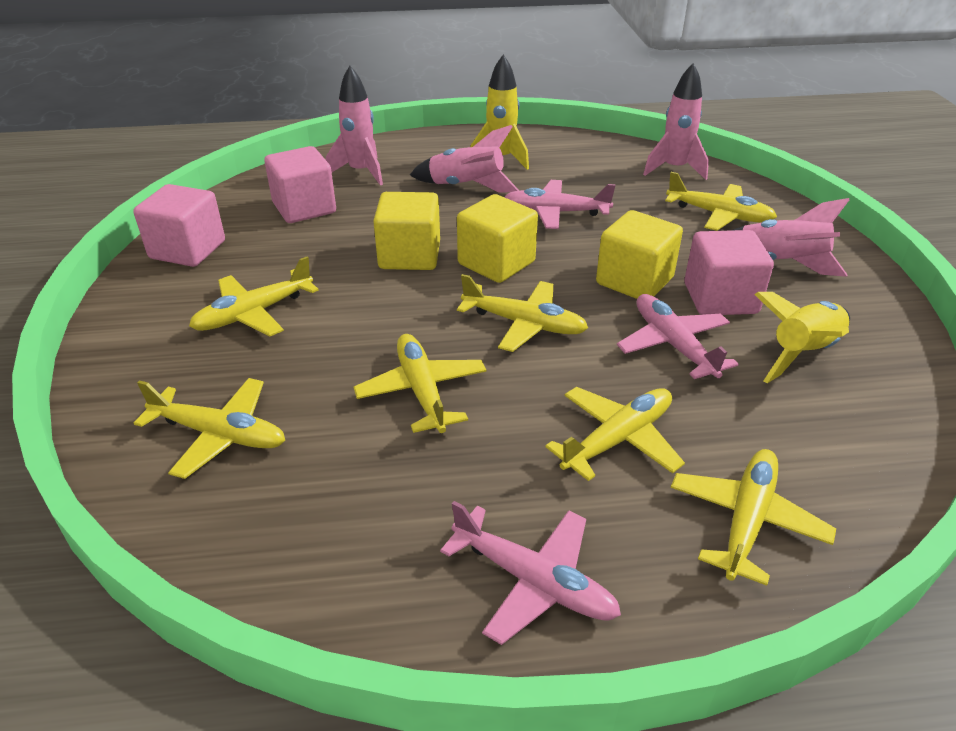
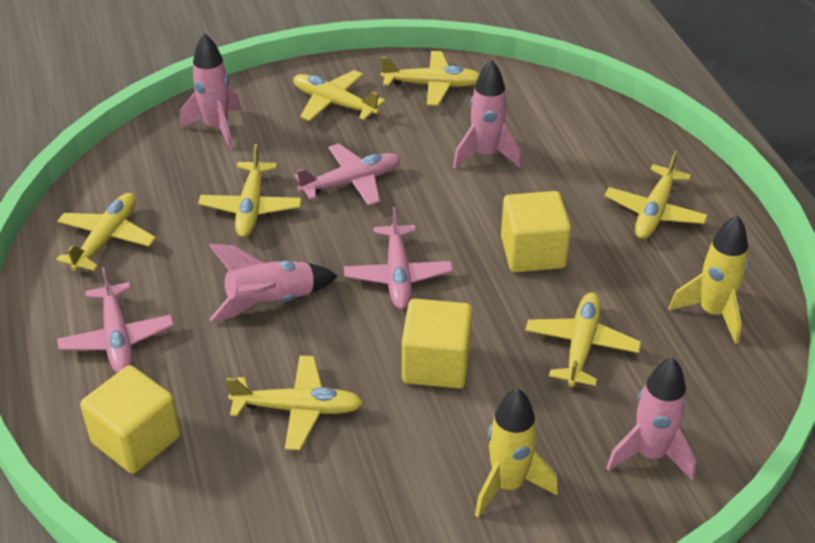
pink cube: 3 -> 0

